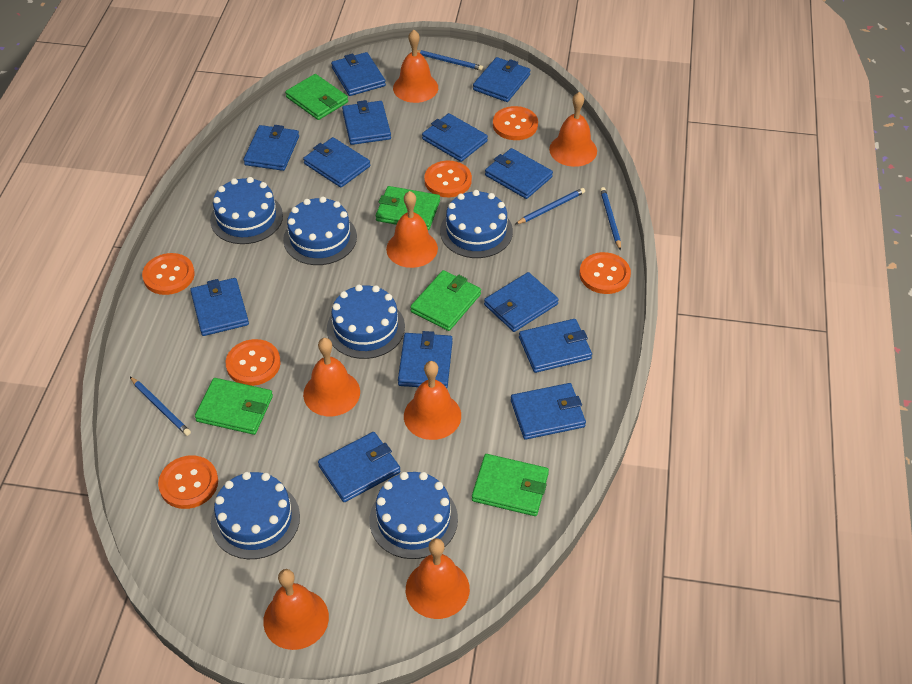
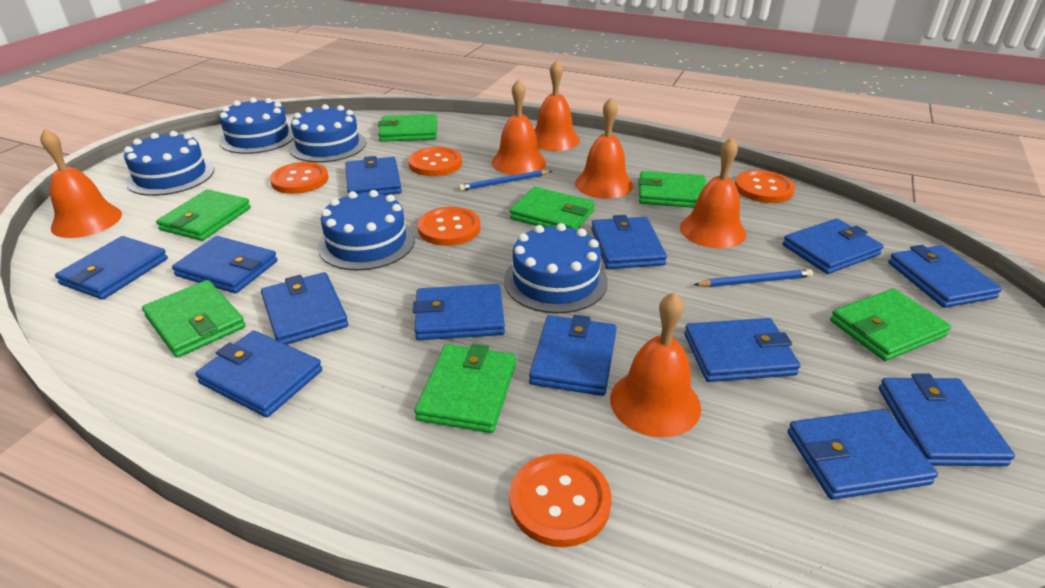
blue cake: 6 -> 5
blue pencil: 4 -> 2
green wallet: 5 -> 7
orange bell: 7 -> 6
orange button: 6 -> 5

